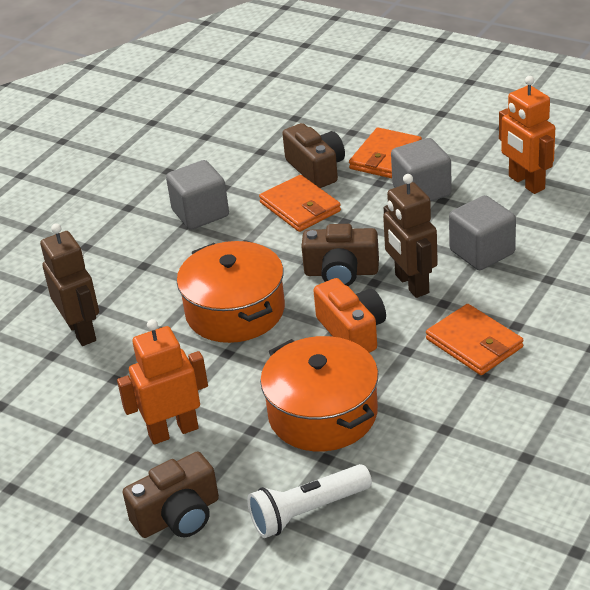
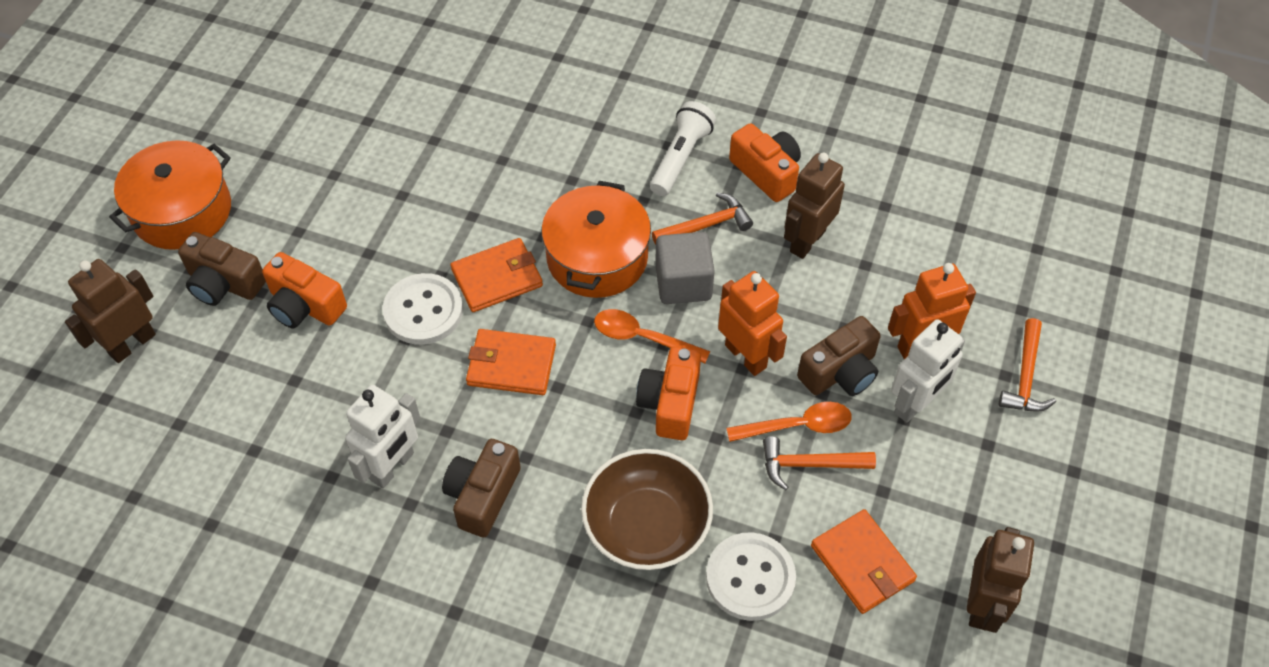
brown bowl: 0 -> 1
brown robot: 2 -> 3
grey cube: 3 -> 1
orange camera: 1 -> 3
orange hammer: 0 -> 3
orange spoon: 0 -> 2
white button: 0 -> 2
white robot: 0 -> 2

